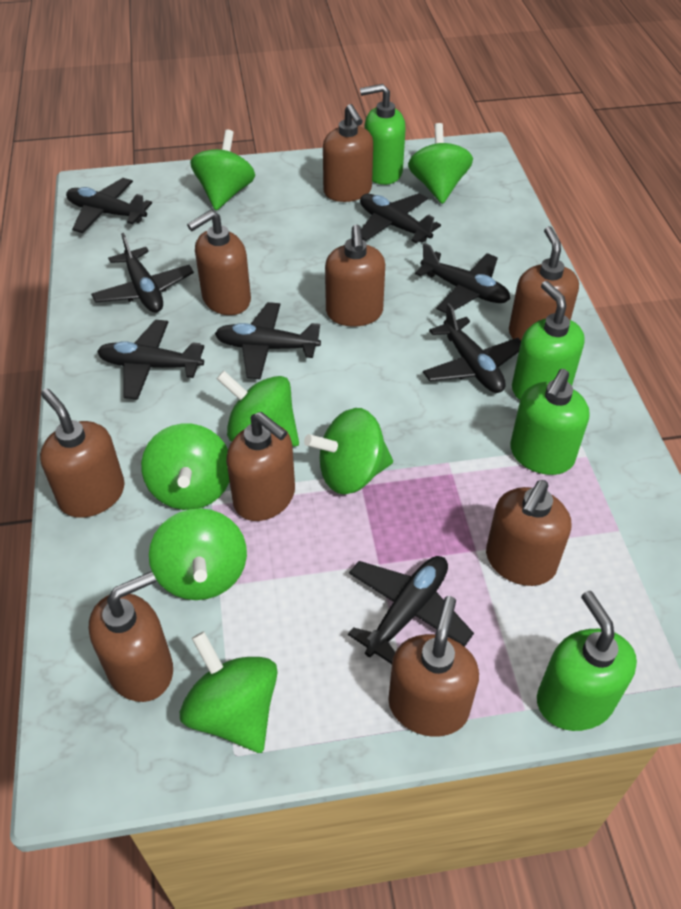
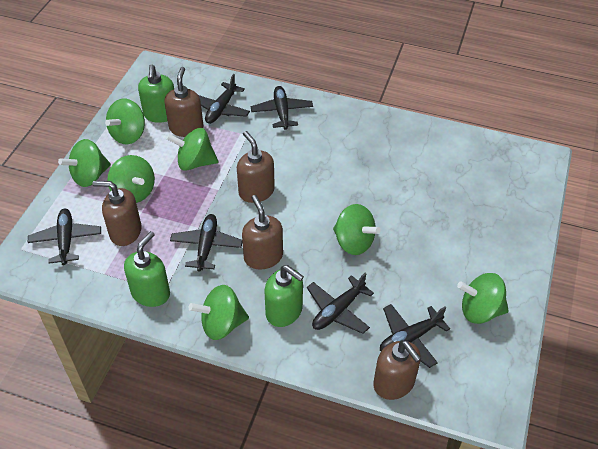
black plane: 8 -> 6
brown soap dispenser: 9 -> 5
green soap dispenser: 4 -> 3

